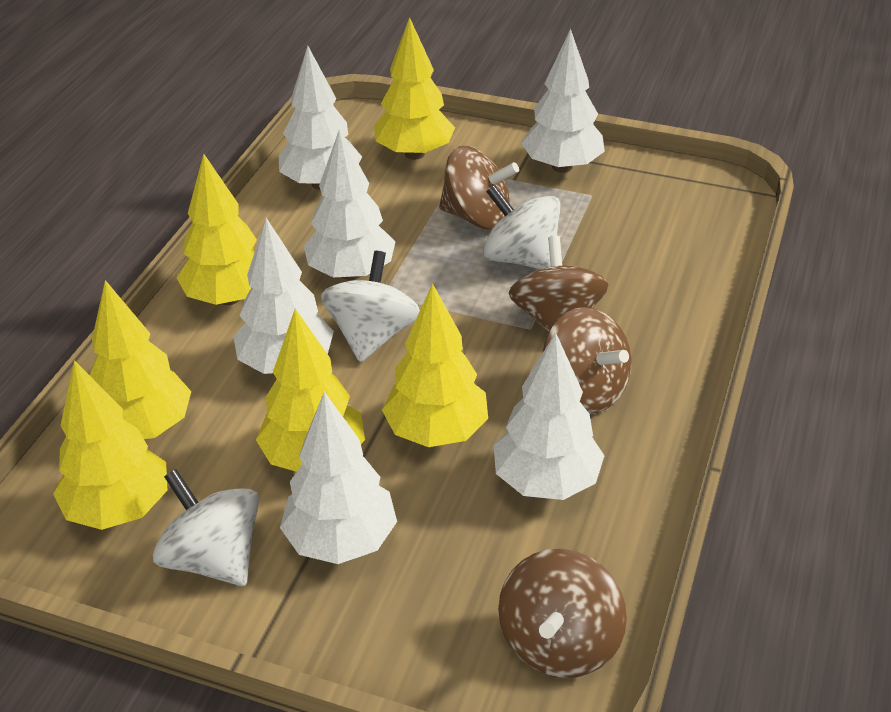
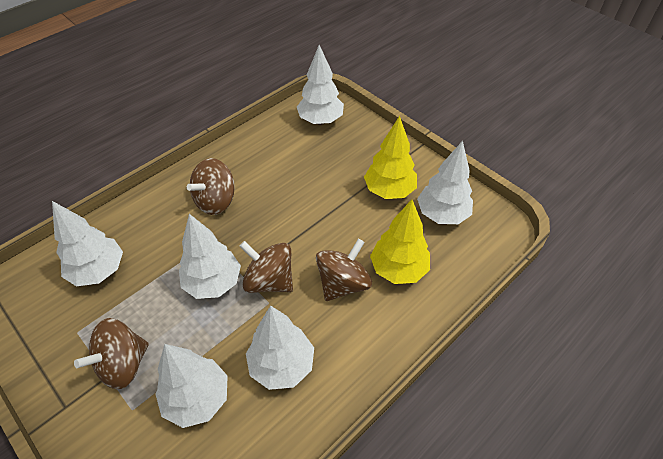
white spinning top: 3 -> 0
yellow tree: 6 -> 2

